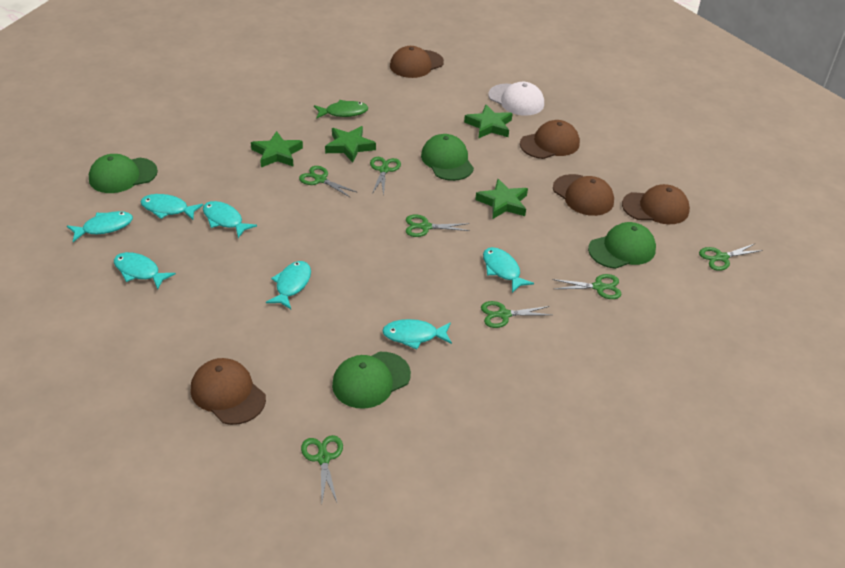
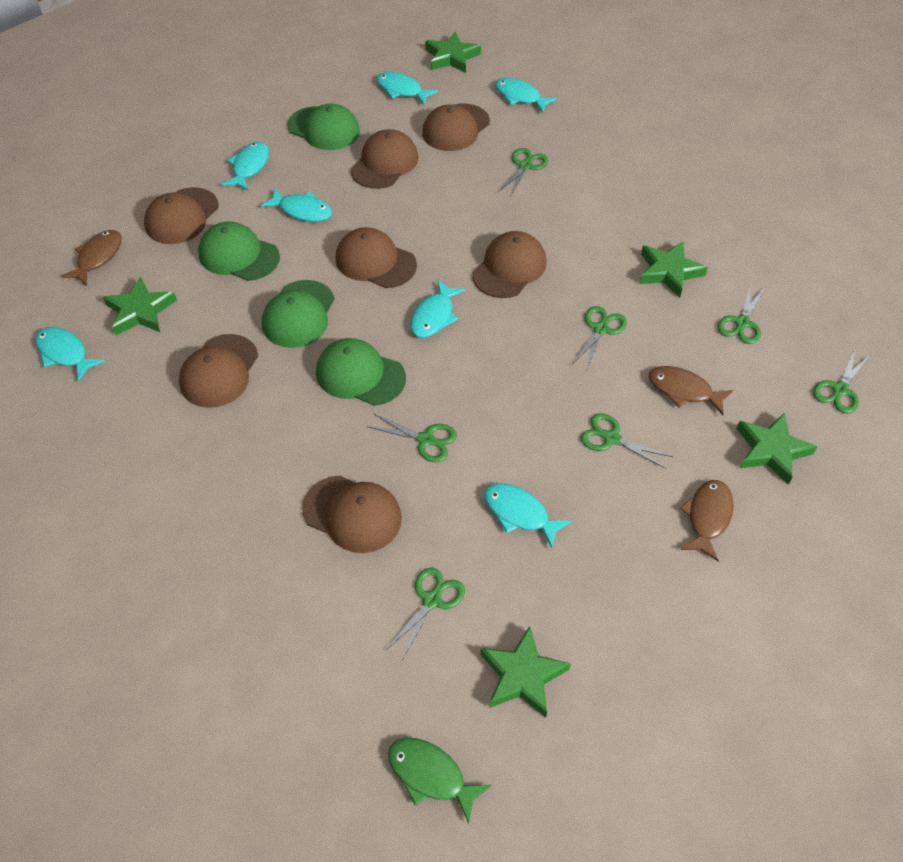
brown cap: 5 -> 7
brown fish: 0 -> 3
green star: 4 -> 5
white cap: 1 -> 0

